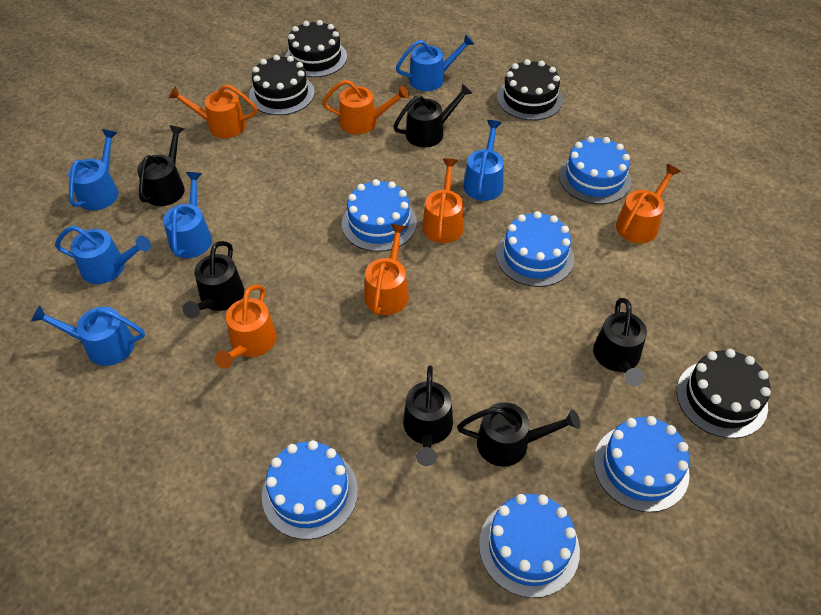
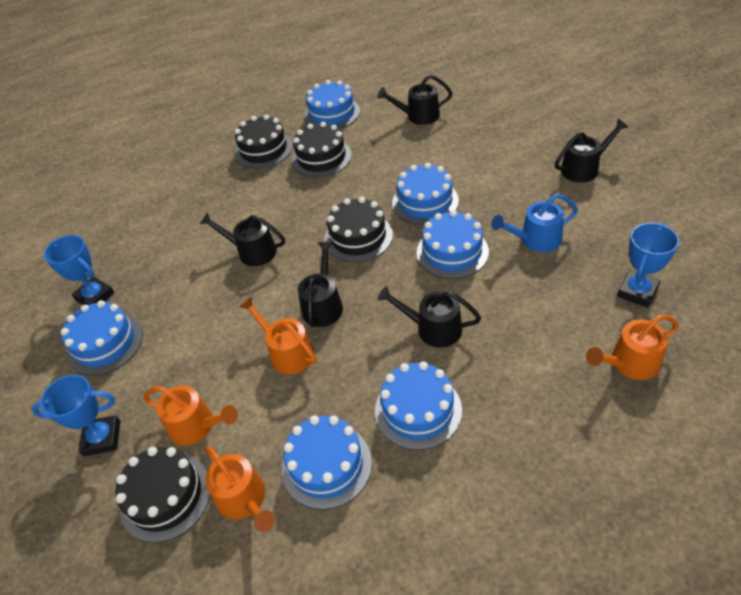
black watering can: 6 -> 5
blue trophy: 0 -> 3
blue watering can: 6 -> 1
orange watering can: 6 -> 4

